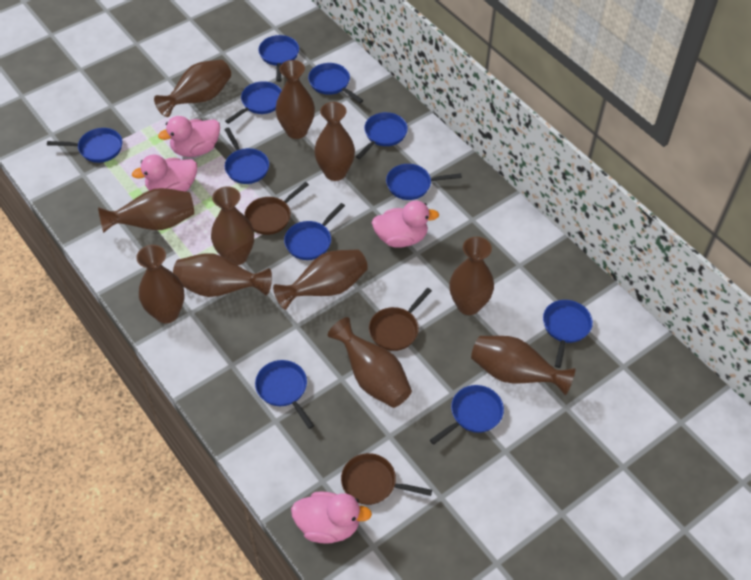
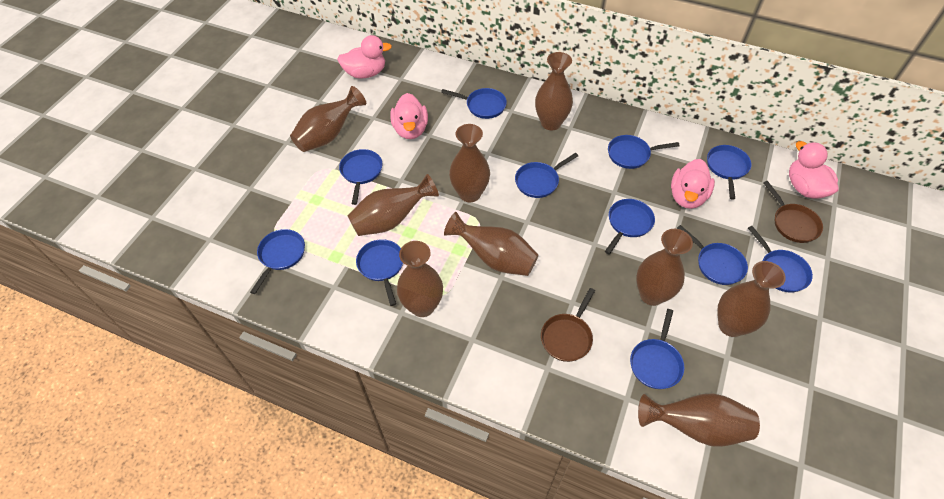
brown pan: 3 -> 2
brown vase: 11 -> 9

